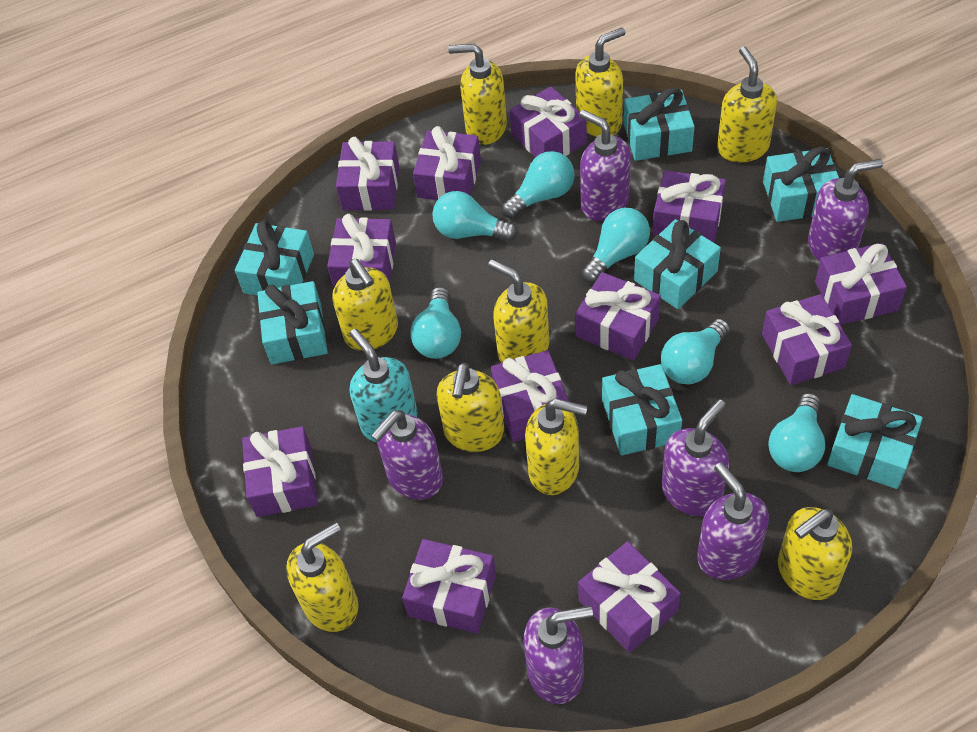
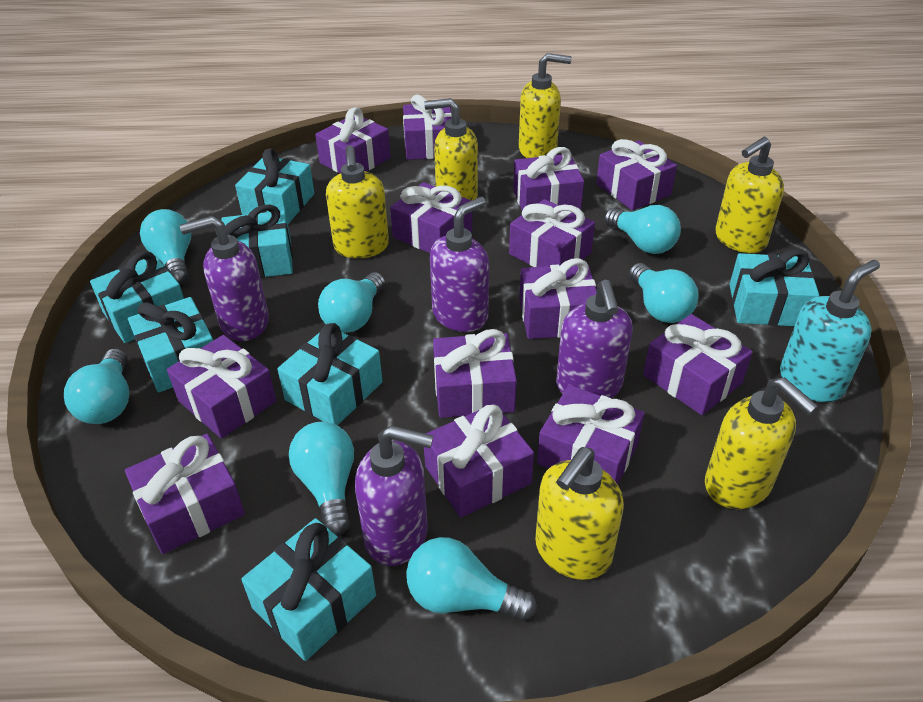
purple gift: 12 -> 13
purple soap dispenser: 6 -> 4
turquoise light bulb: 6 -> 7
yellow soap dispenser: 9 -> 6

